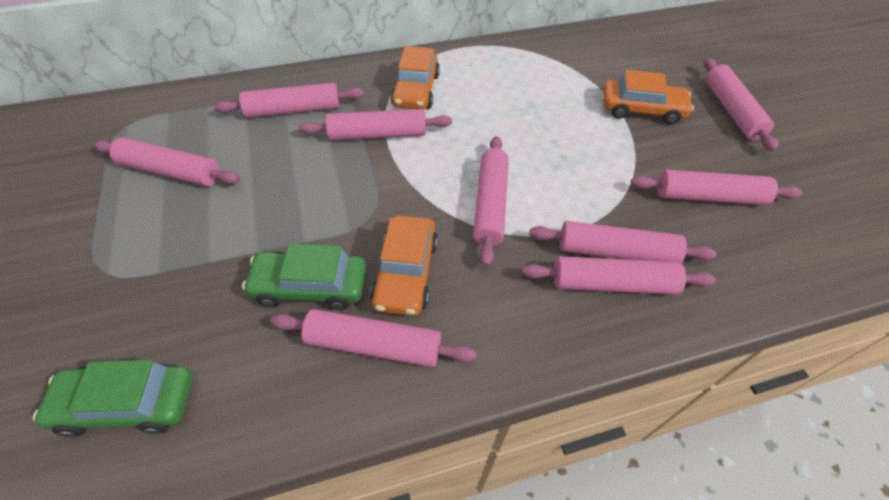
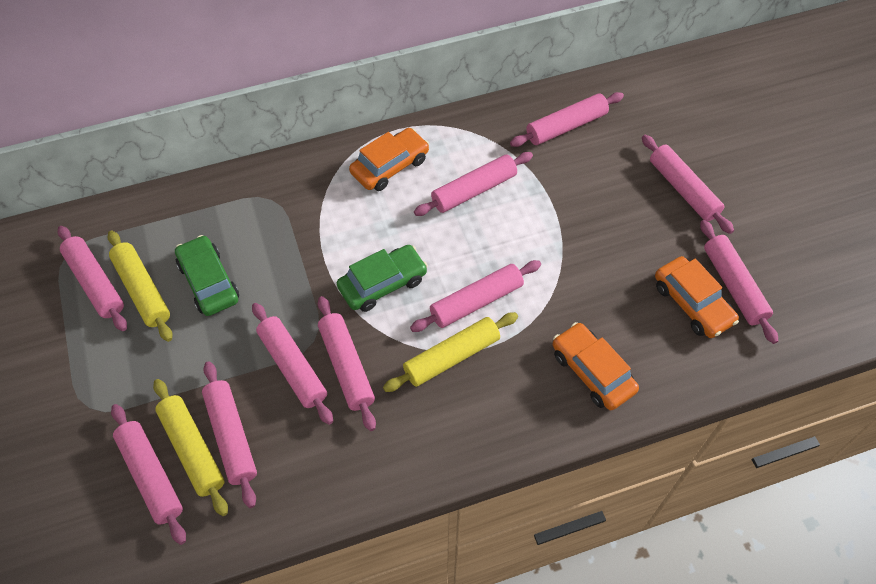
pink rolling pin: 9 -> 10
yellow rolling pin: 0 -> 3

